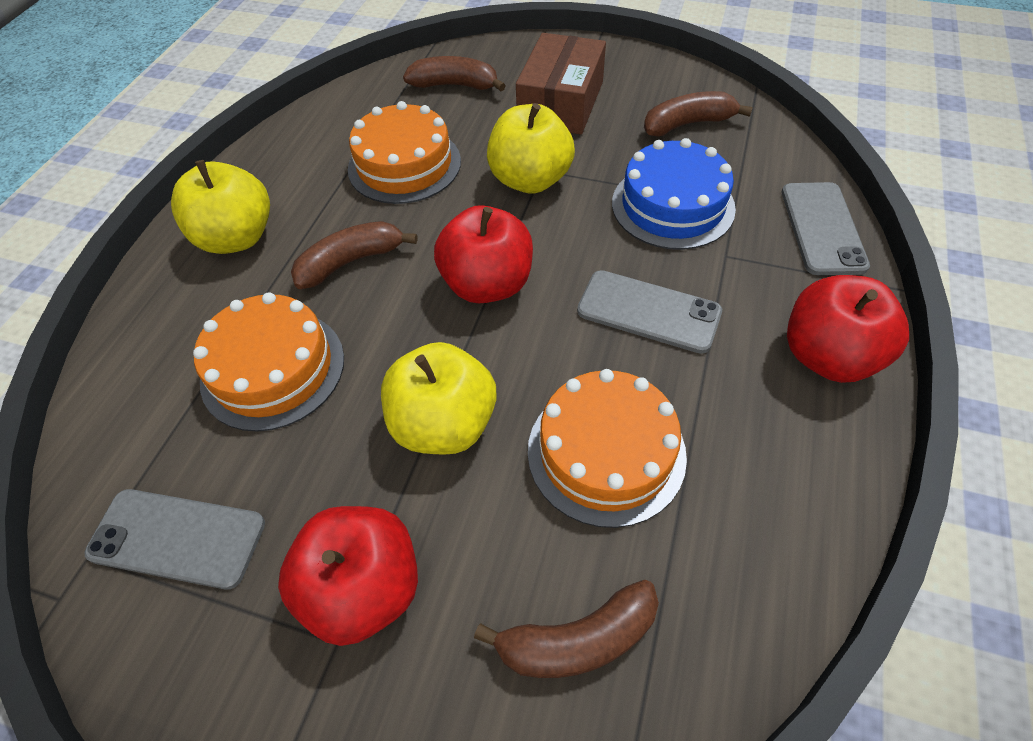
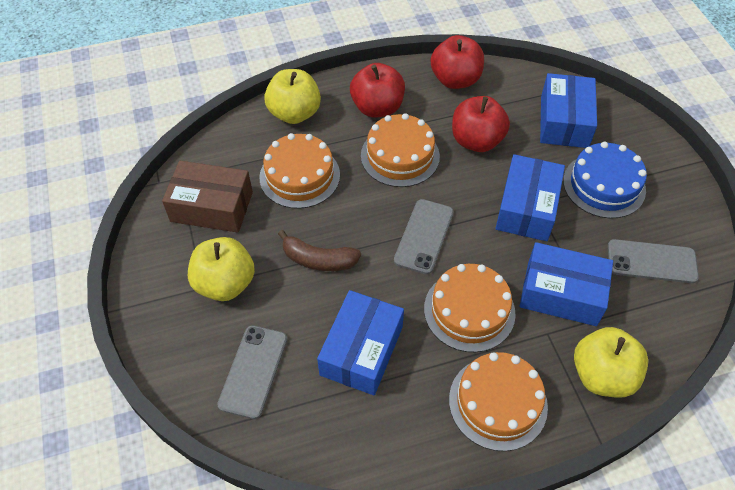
blue box: 0 -> 4
brown banana: 4 -> 1
orange cake: 3 -> 4

